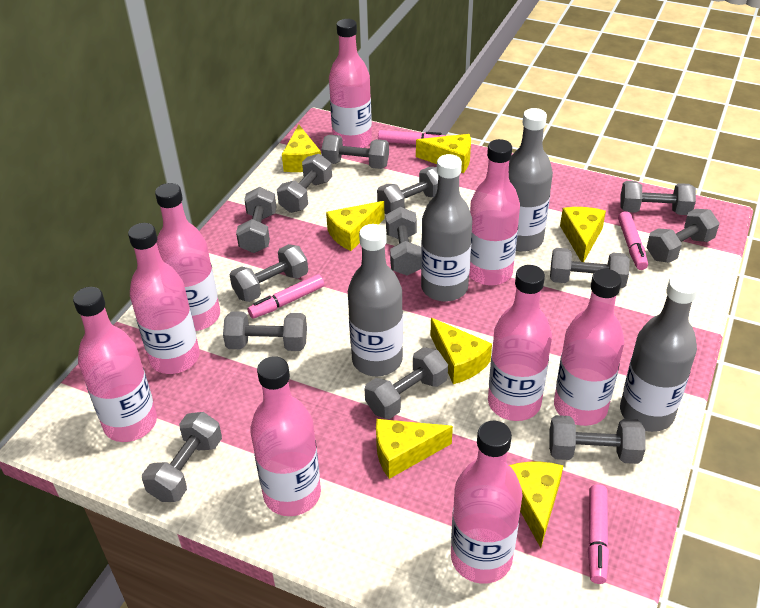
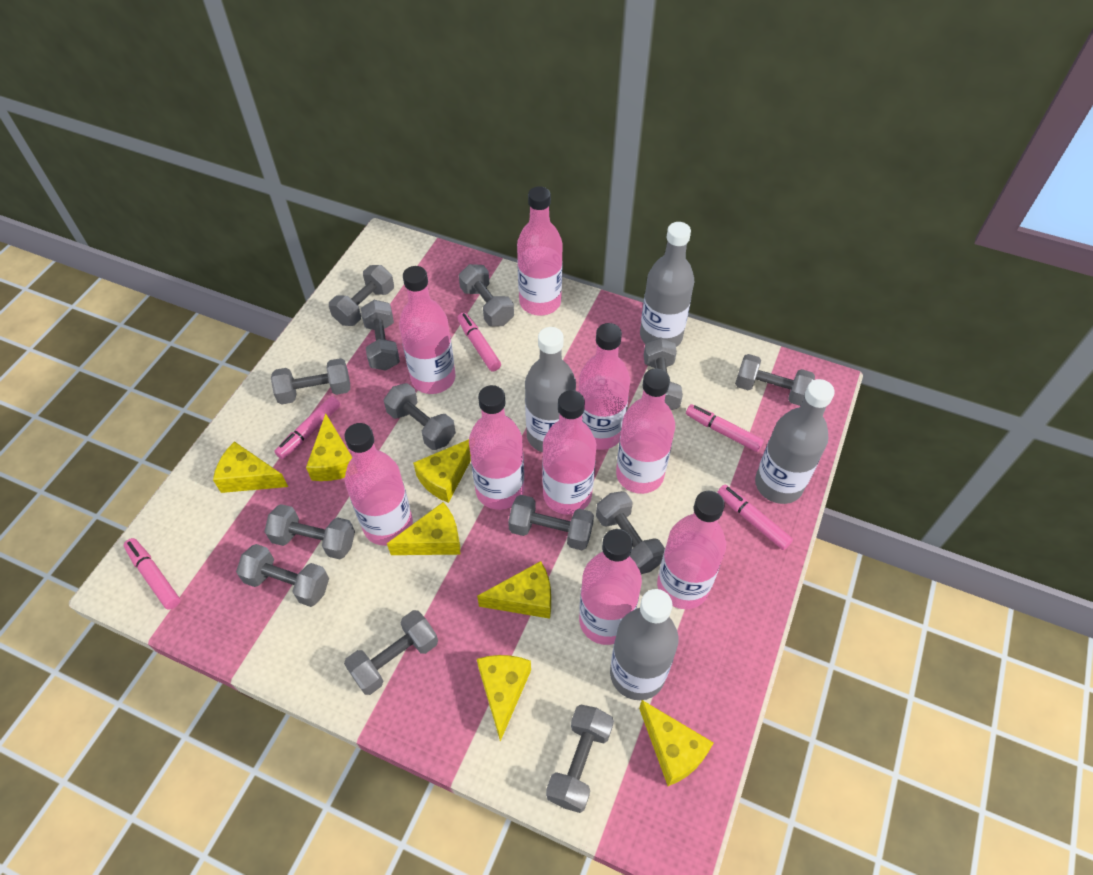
pink marker: 4 -> 5

